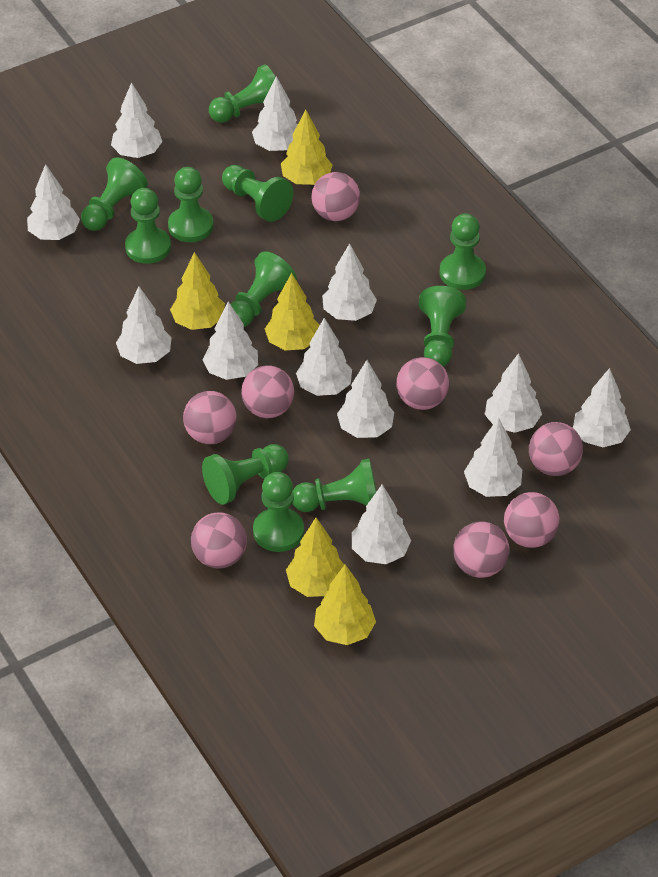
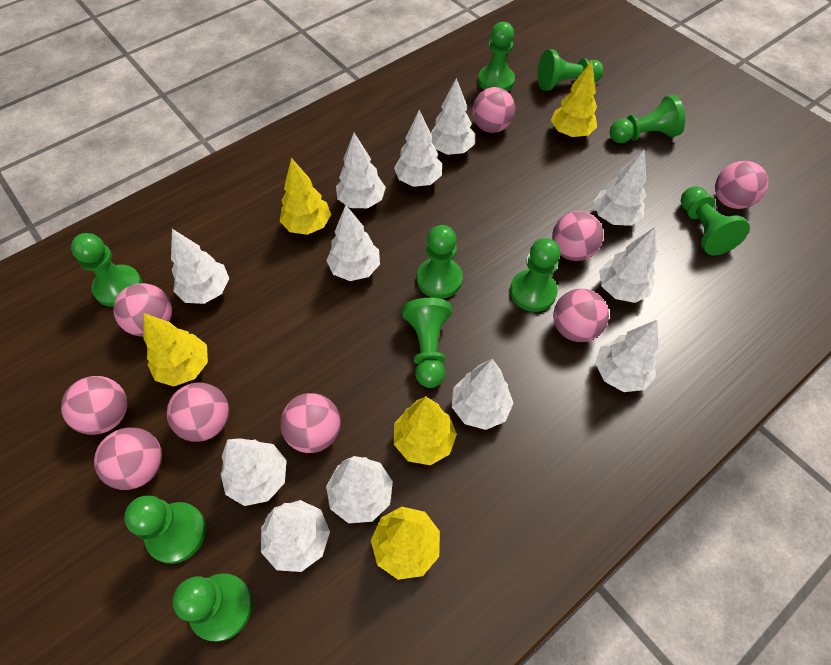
green pawn: 11 -> 10
pink ball: 8 -> 9

